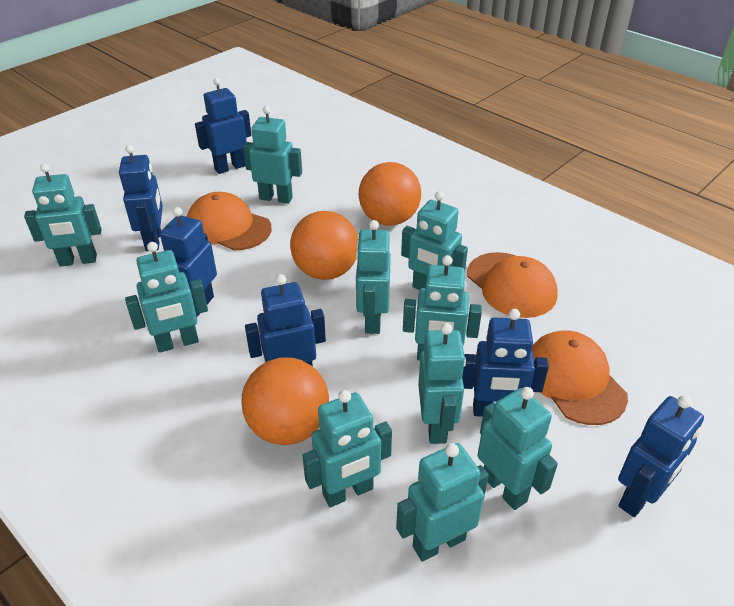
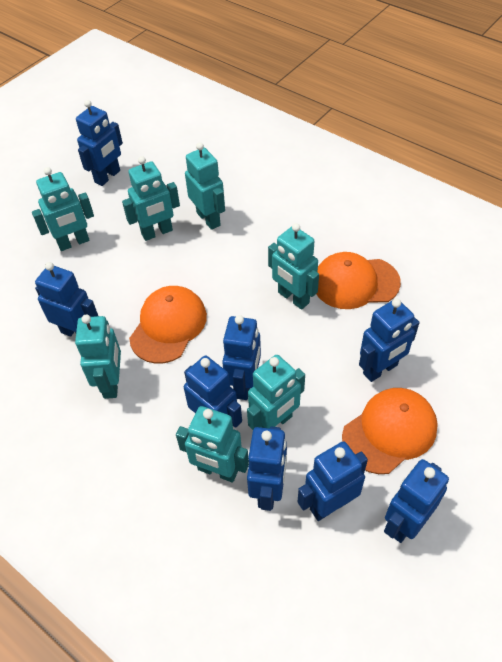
blue robot: 6 -> 8
orange ball: 3 -> 0
turquoise robot: 10 -> 7

